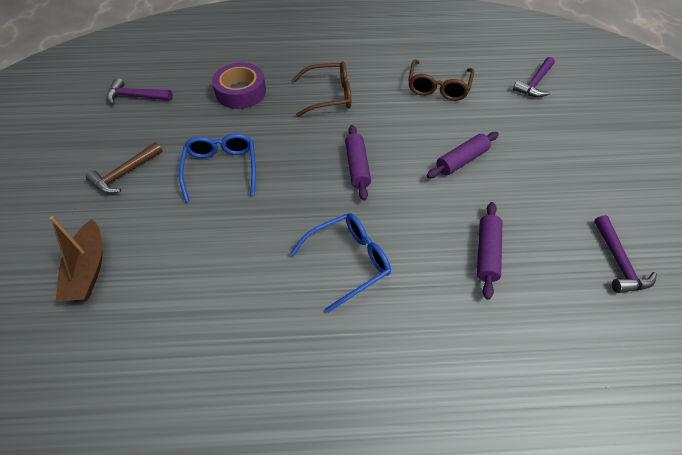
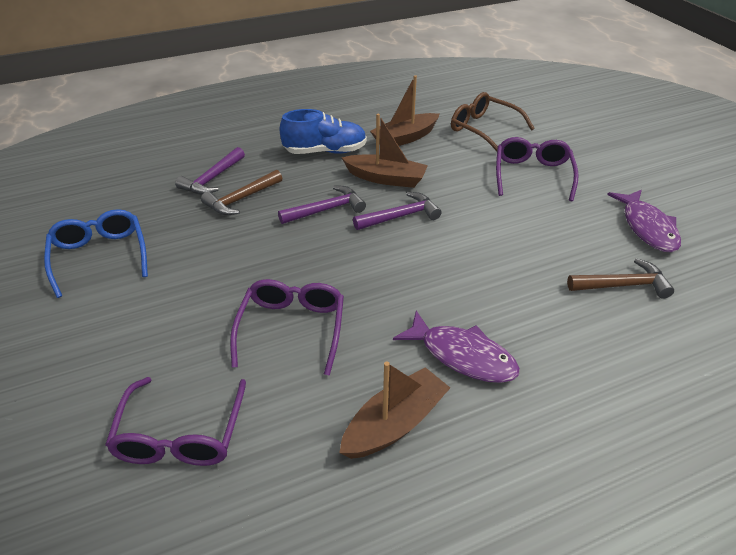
blue glasses: 2 -> 1
blue shoe: 0 -> 1
brown boat: 1 -> 3
brown glasses: 2 -> 1
brown hammer: 1 -> 2
purple fish: 0 -> 2
purple glasses: 0 -> 3
purple rolling pin: 3 -> 0
purple tape: 1 -> 0

